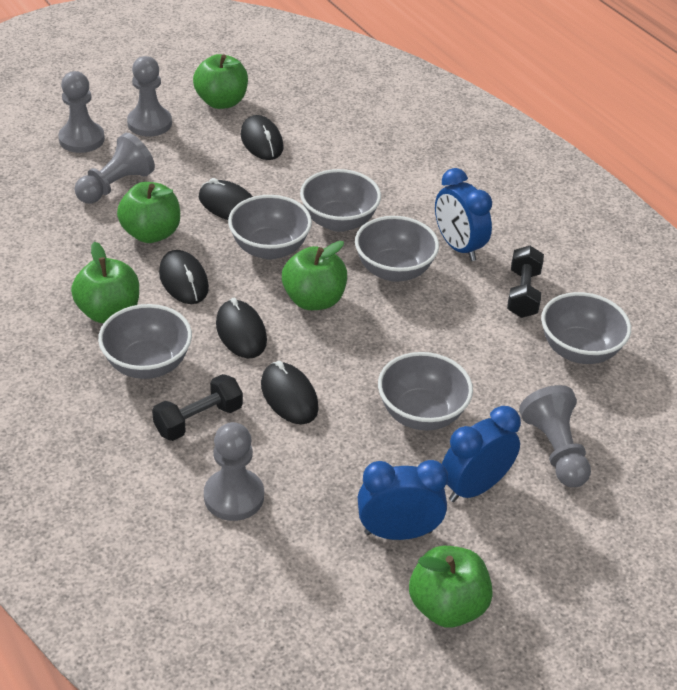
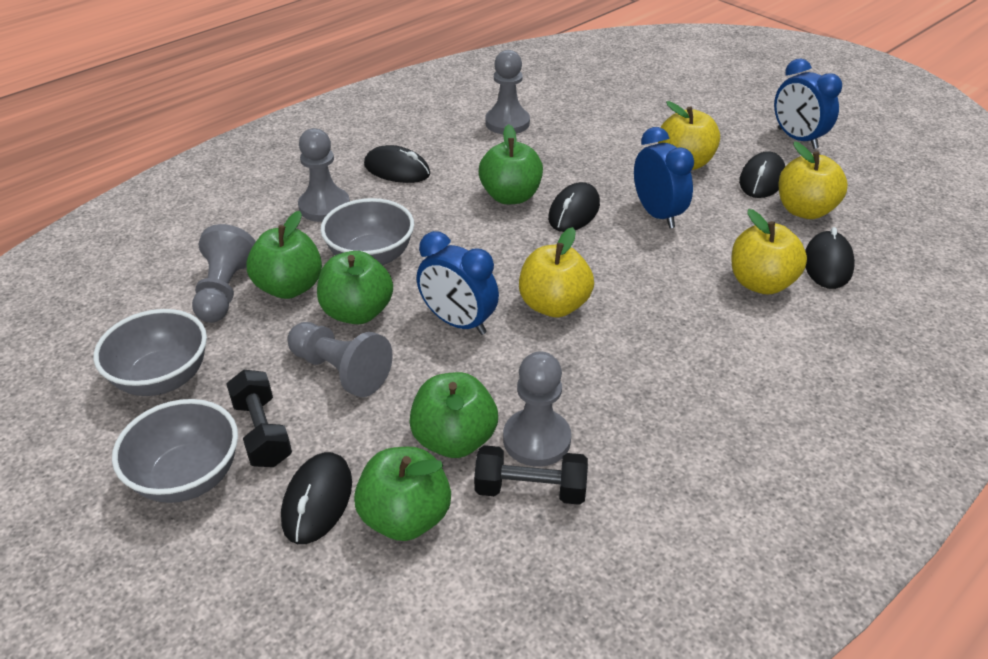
grey bowl: 6 -> 3
yellow apple: 0 -> 4

